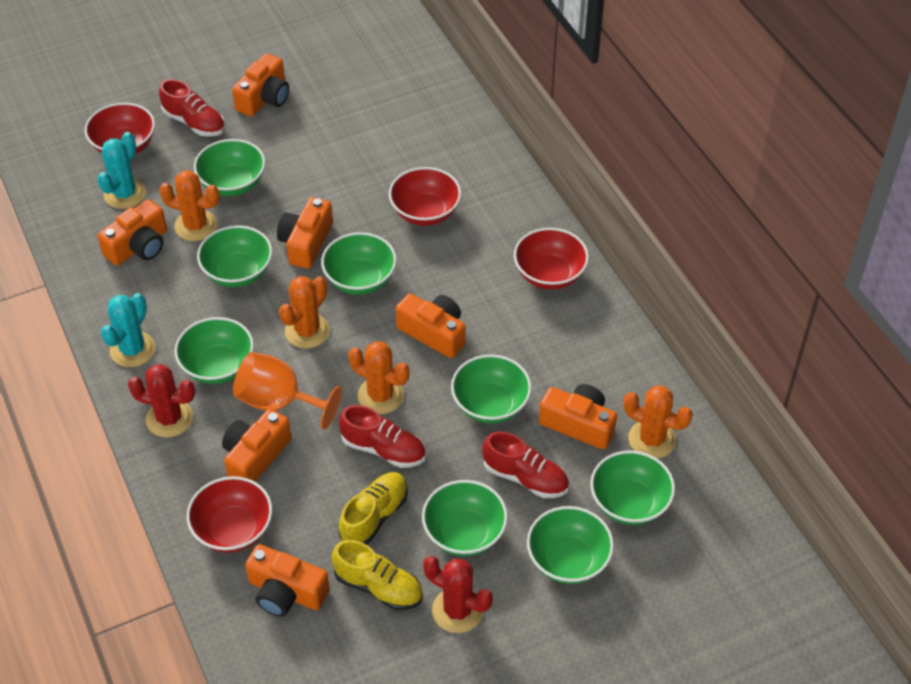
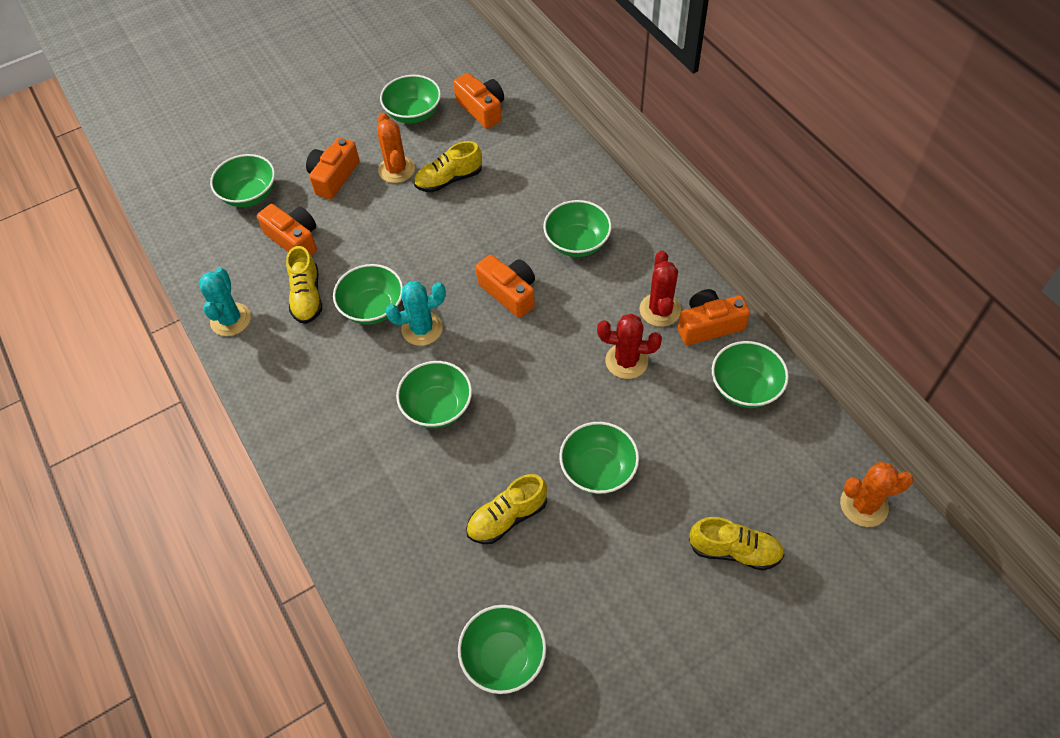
orange cactus: 4 -> 2
orange camera: 7 -> 5
orange goblet: 1 -> 0
red bowl: 4 -> 0
red shoe: 3 -> 0
yellow shoe: 2 -> 4

